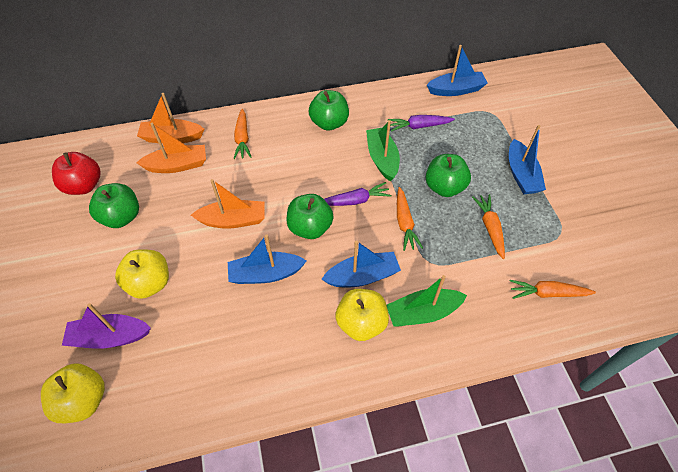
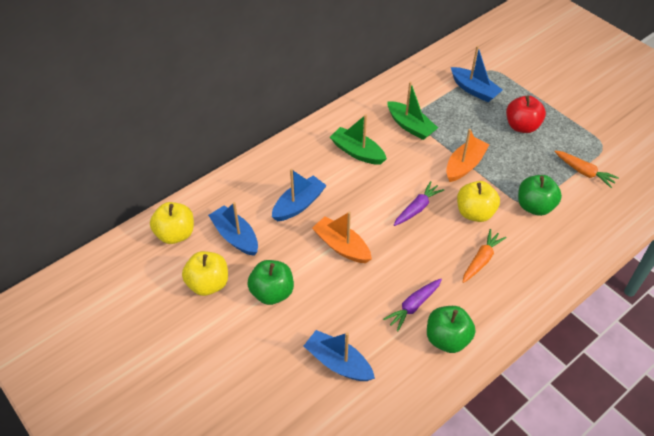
green apple: 4 -> 3
orange boat: 3 -> 2
orange carrot: 4 -> 2
purple boat: 1 -> 0

